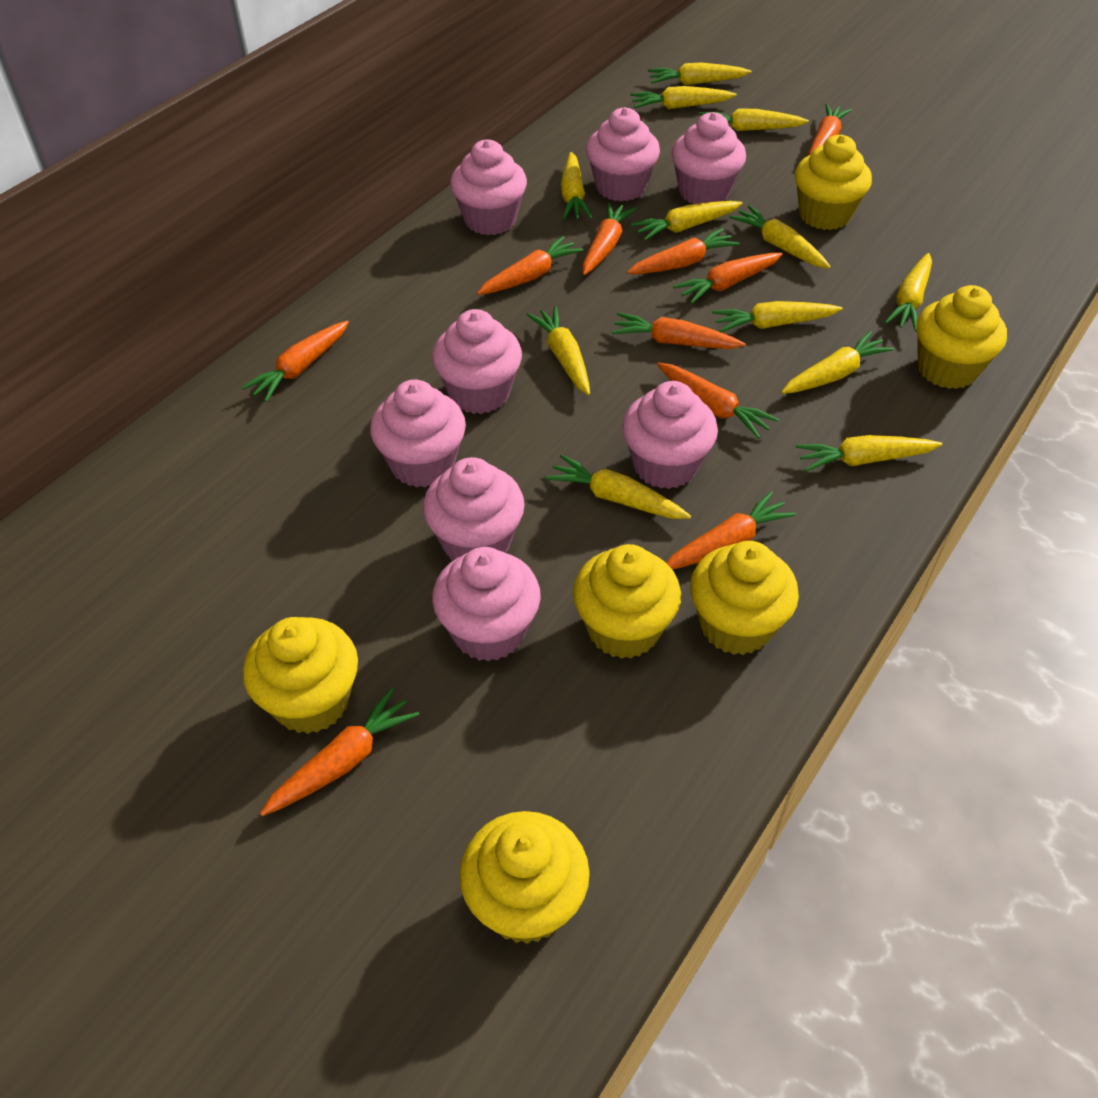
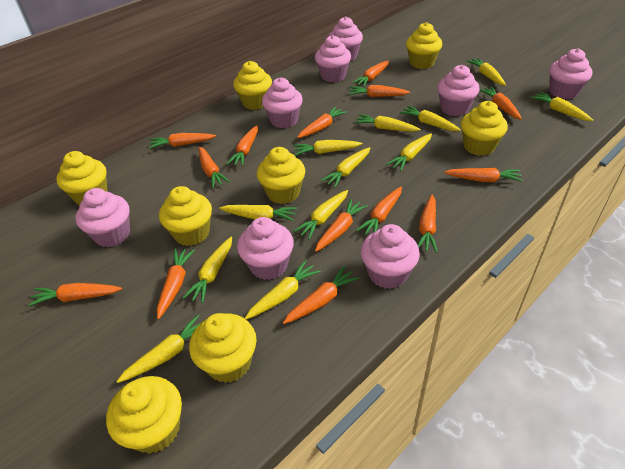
orange carrot: 10 -> 14
yellow cupcake: 6 -> 8

